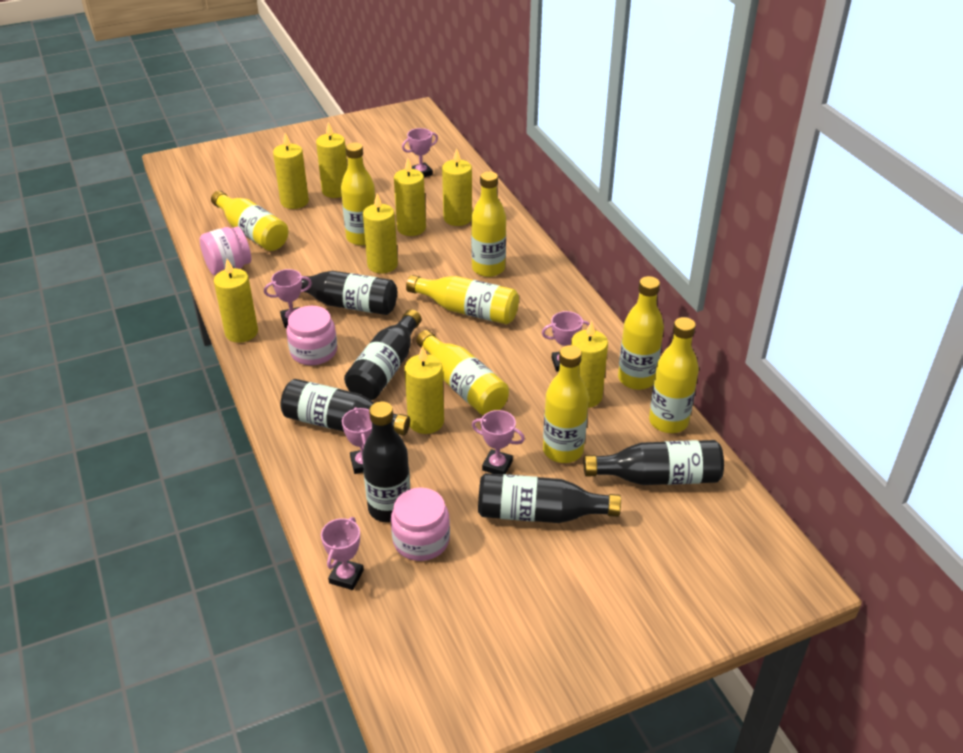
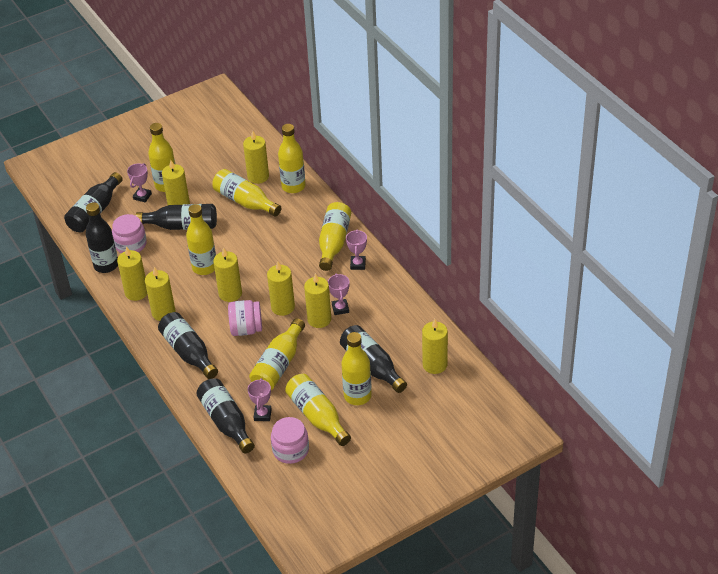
pink trophy: 6 -> 4

